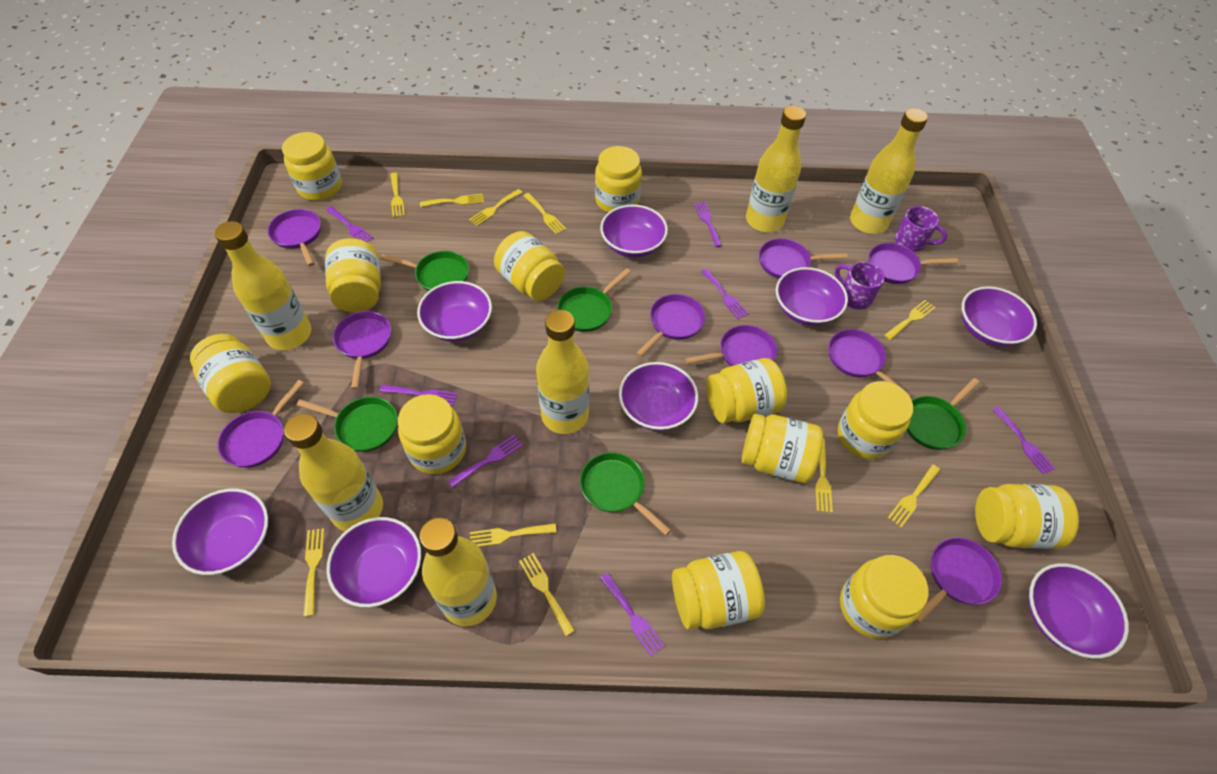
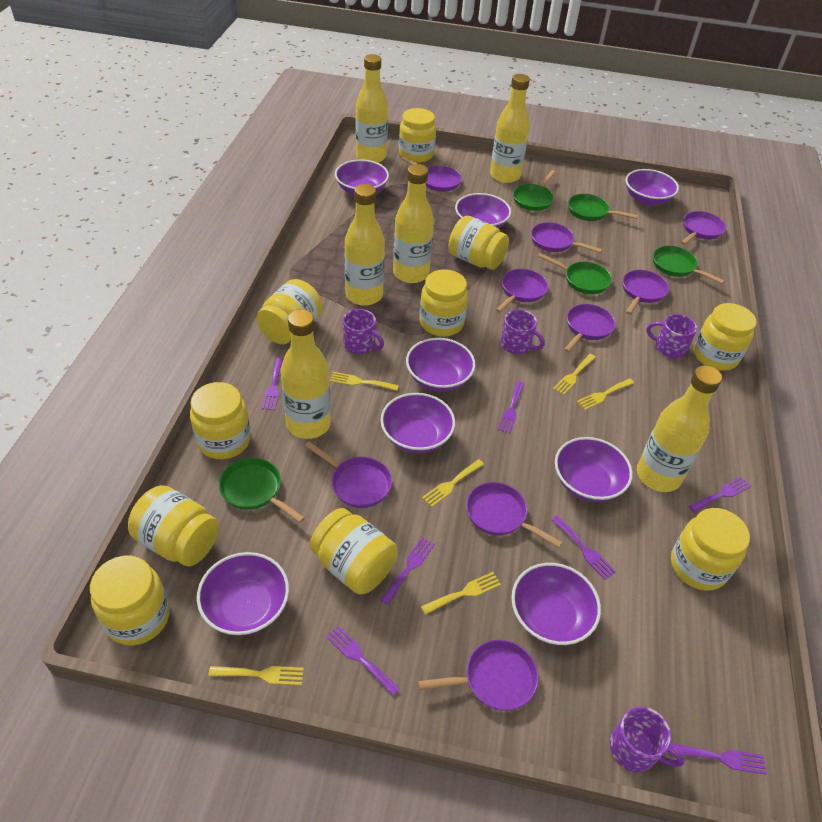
purple mug: 2 -> 4
yellow fork: 10 -> 6
yellow jar: 12 -> 10

